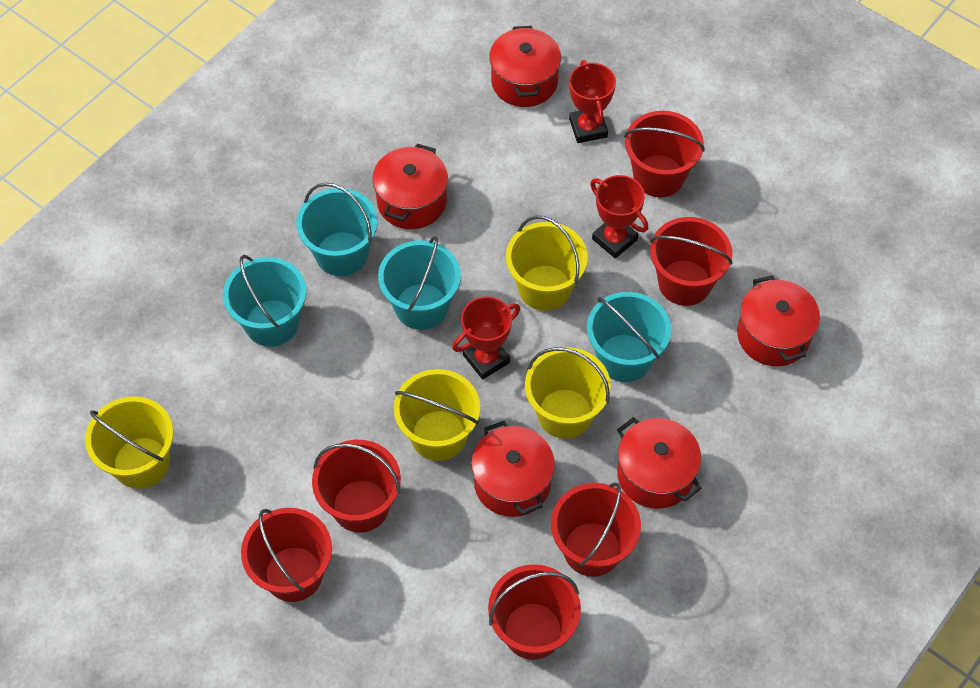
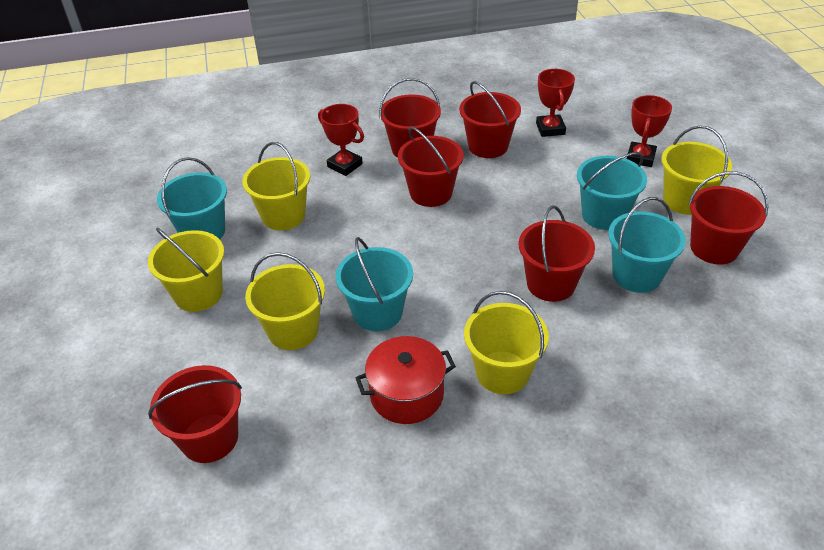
red pot: 5 -> 1
yellow bucket: 4 -> 5

